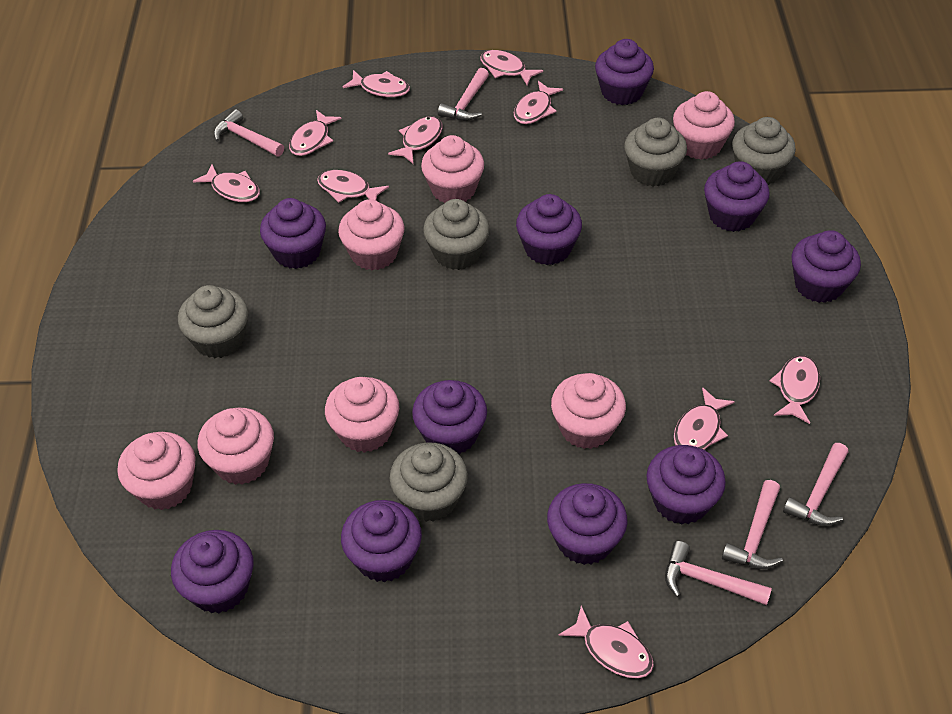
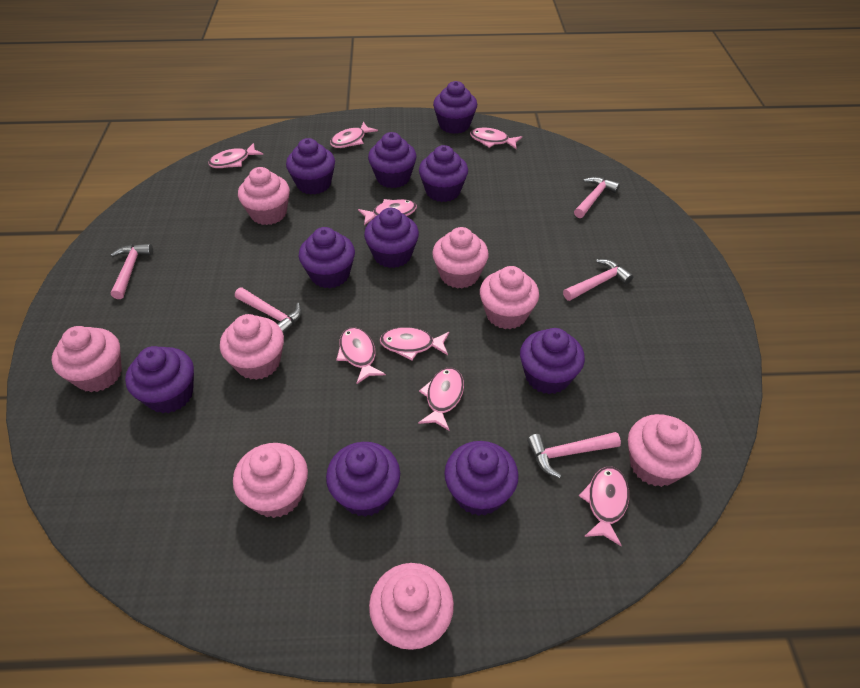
grey cupcake: 5 -> 0
pink cupcake: 7 -> 8
pink fish: 10 -> 8

